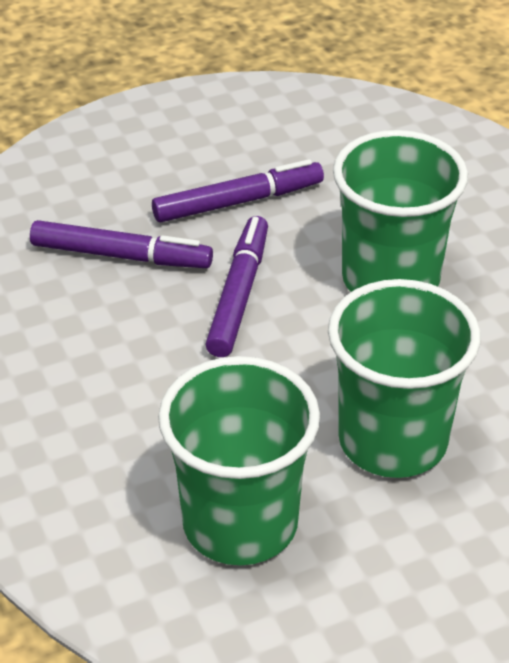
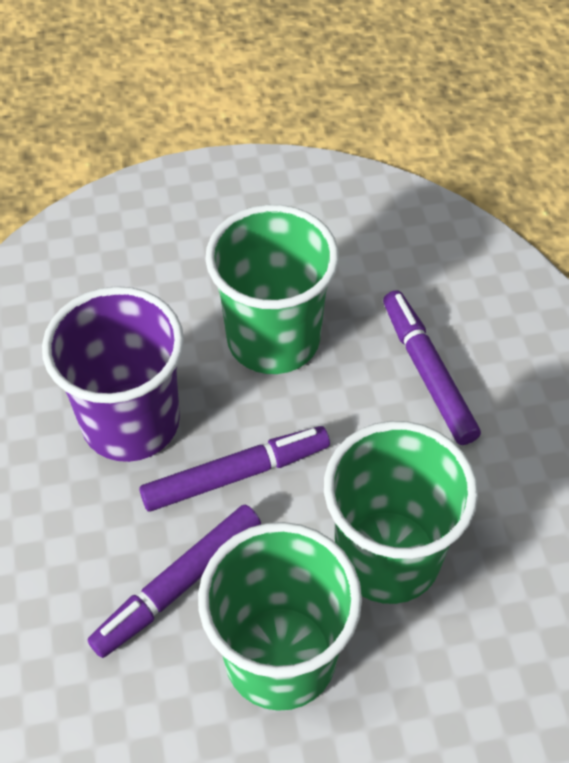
purple cup: 0 -> 1

